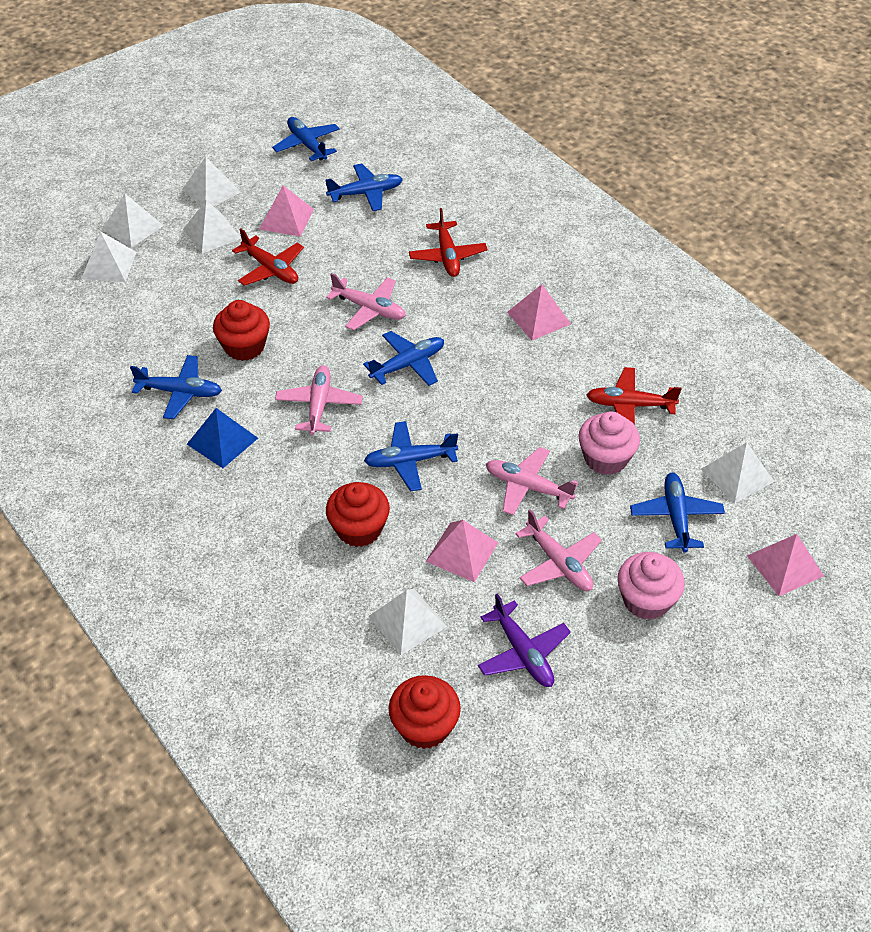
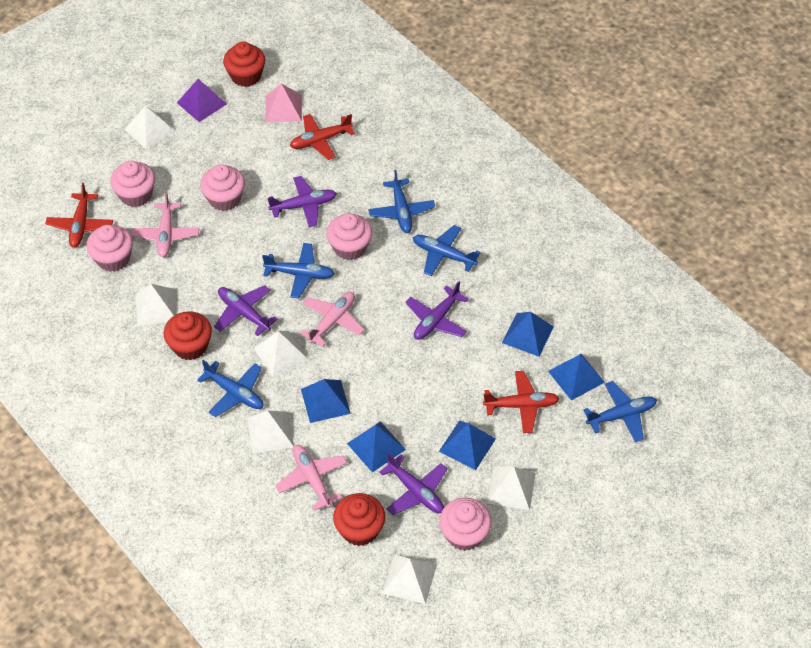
blue plane: 6 -> 5
blue pyramid: 1 -> 5
pink cupcake: 2 -> 5
pink plane: 4 -> 3
pink pyramid: 4 -> 1
purple plane: 1 -> 4
purple pyramid: 0 -> 1

